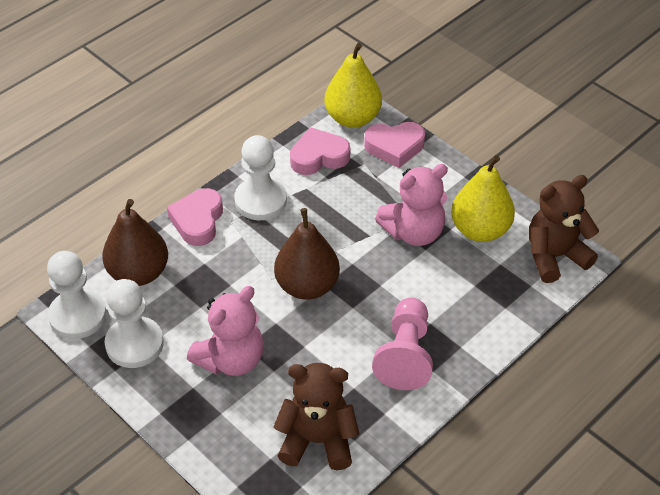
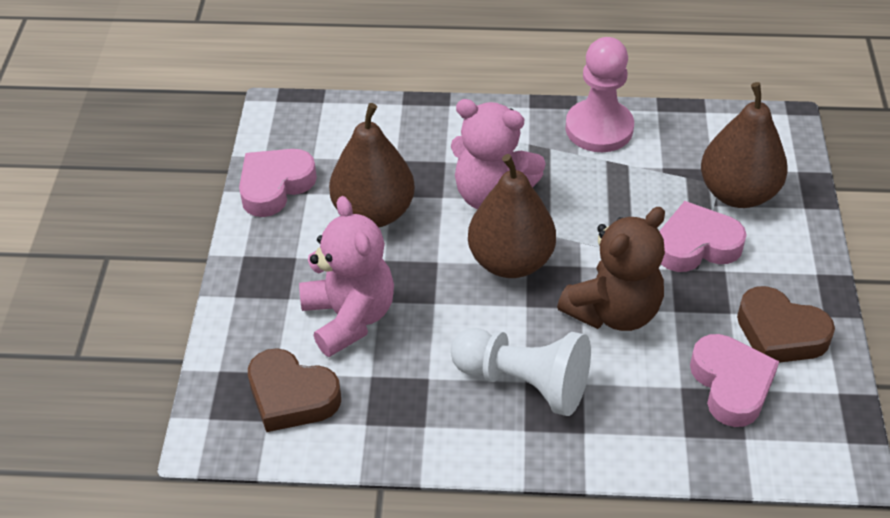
brown heart: 0 -> 2
brown pear: 2 -> 3
brown teddy bear: 2 -> 1
white pawn: 3 -> 1
yellow pear: 2 -> 0

